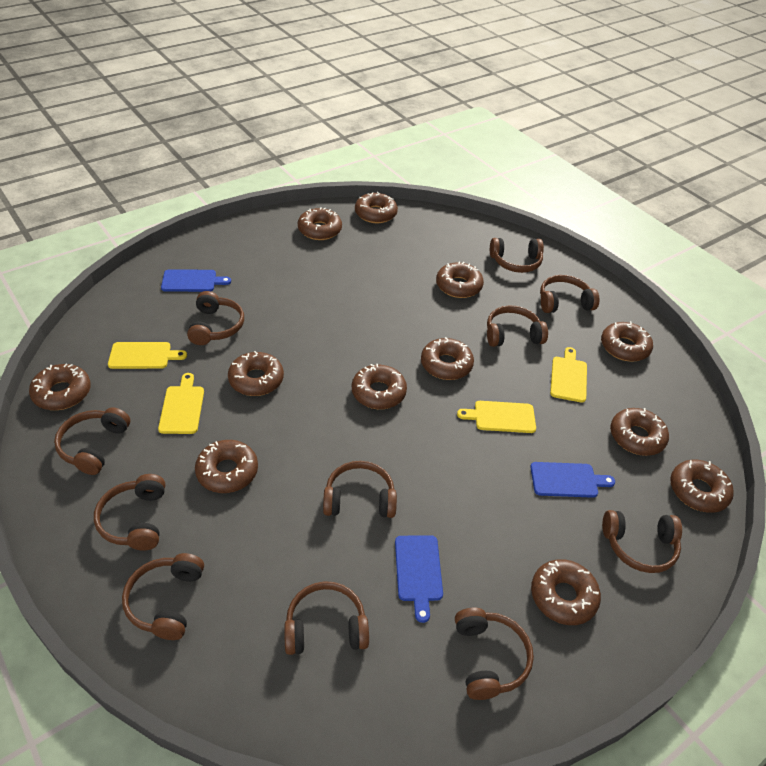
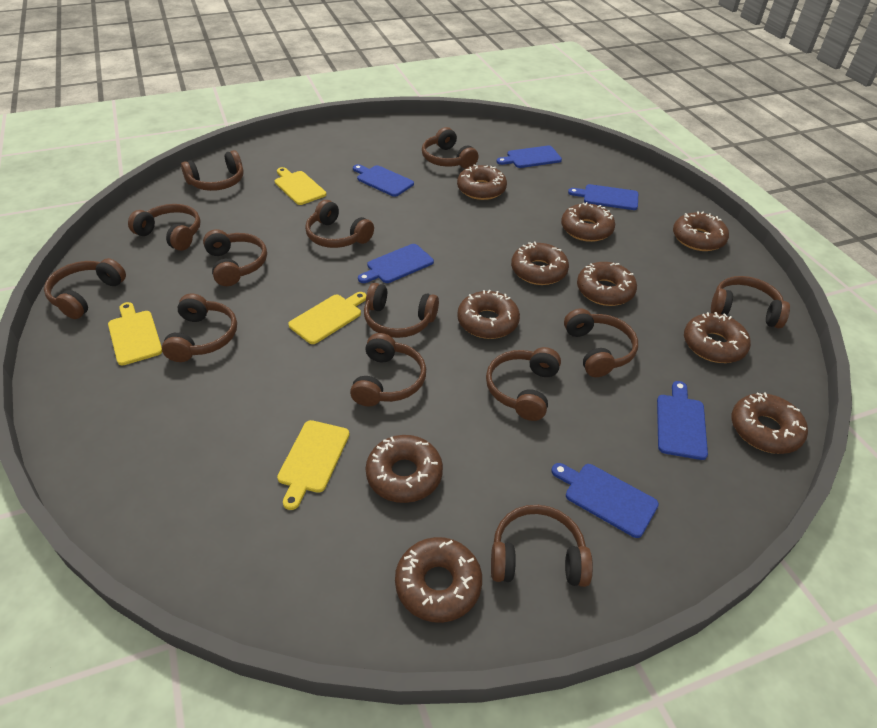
blue cutting board: 3 -> 6
brown donut: 12 -> 10
brown headphones: 11 -> 13

